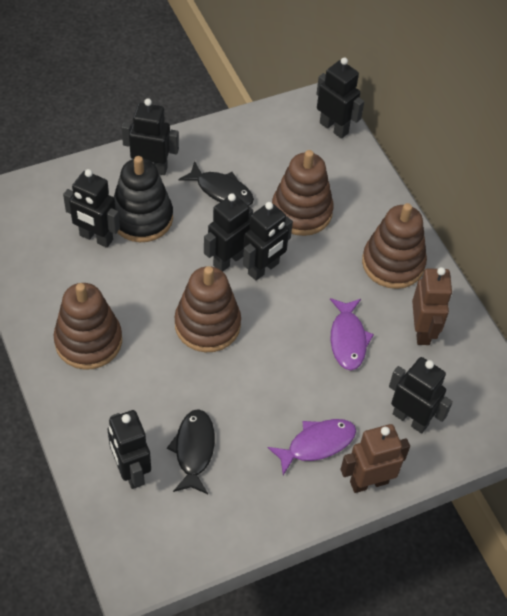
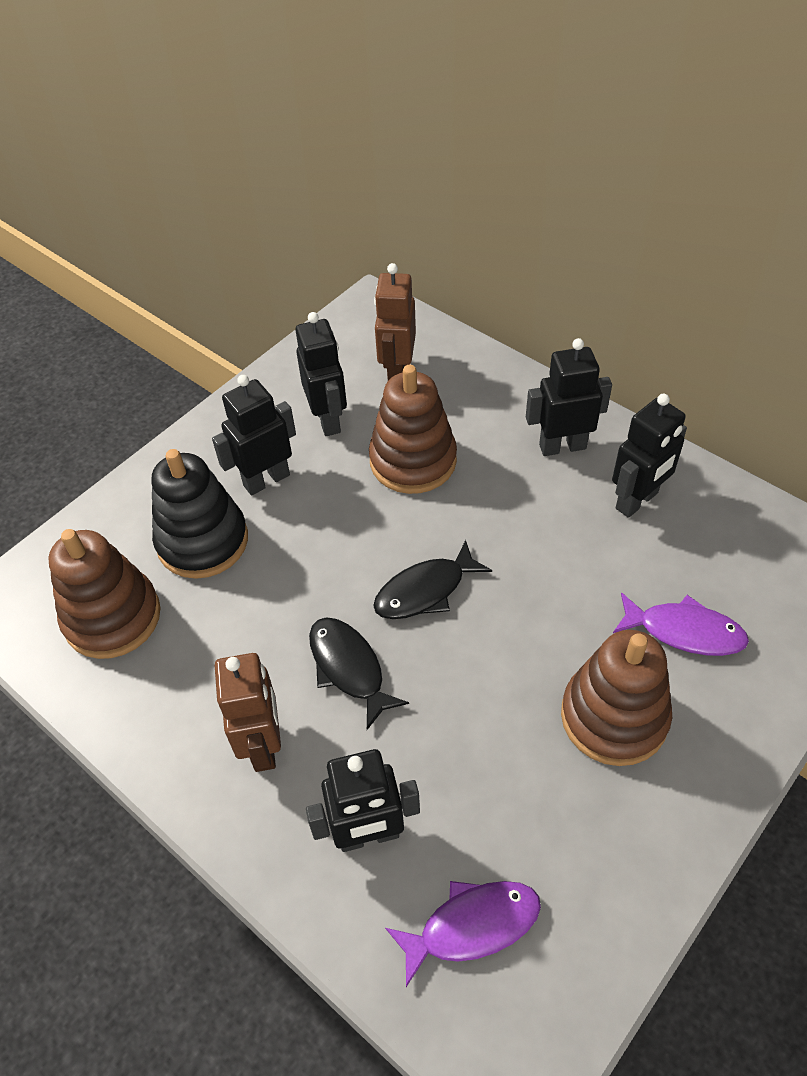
black robot: 7 -> 5
brown stacking toy: 4 -> 3

